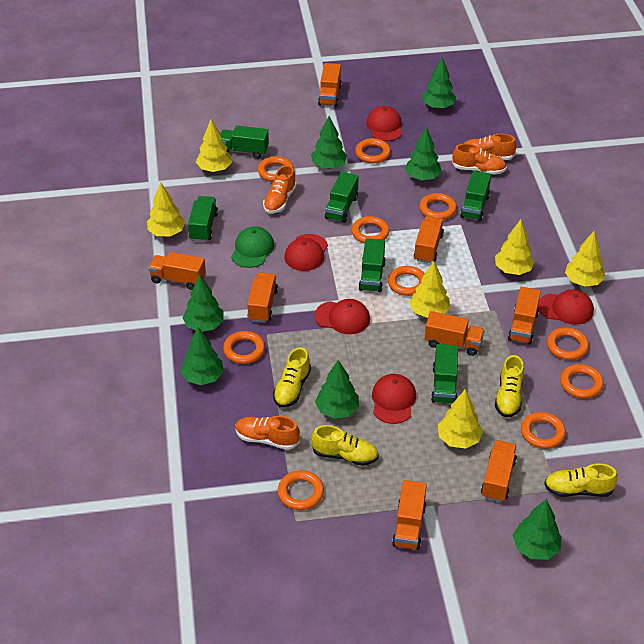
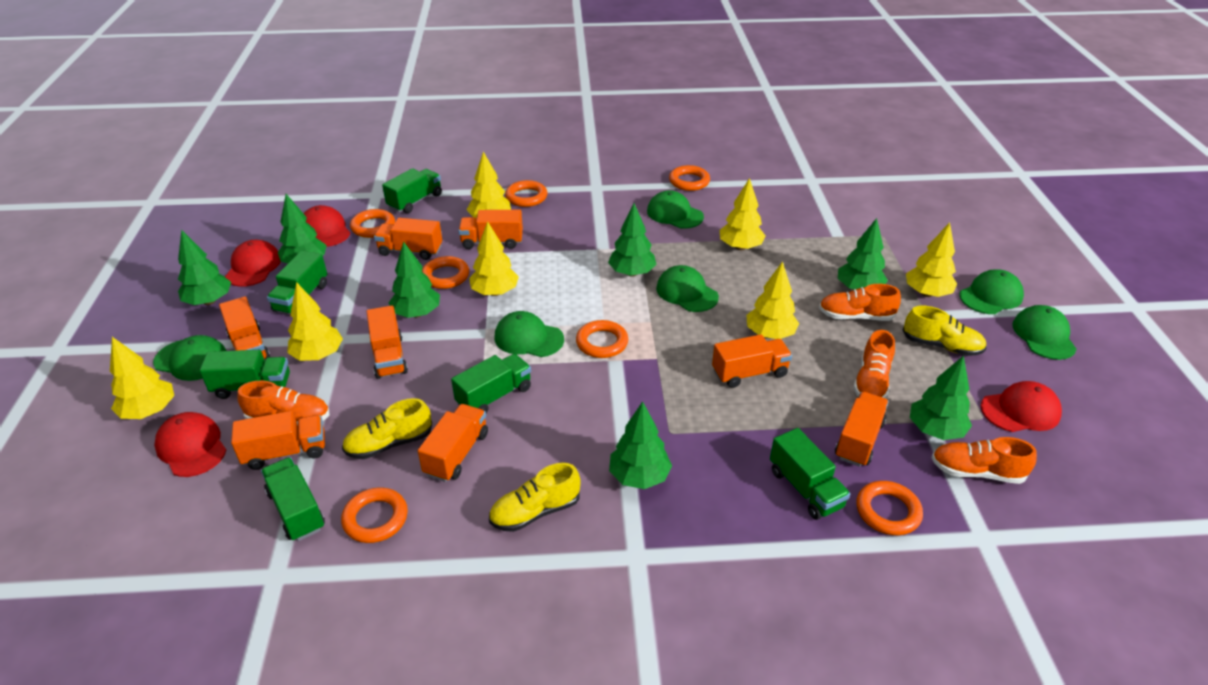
green cap: 1 -> 6
orange ring: 10 -> 7
red cap: 5 -> 4
yellow shoe: 4 -> 3
yellow tree: 6 -> 7

